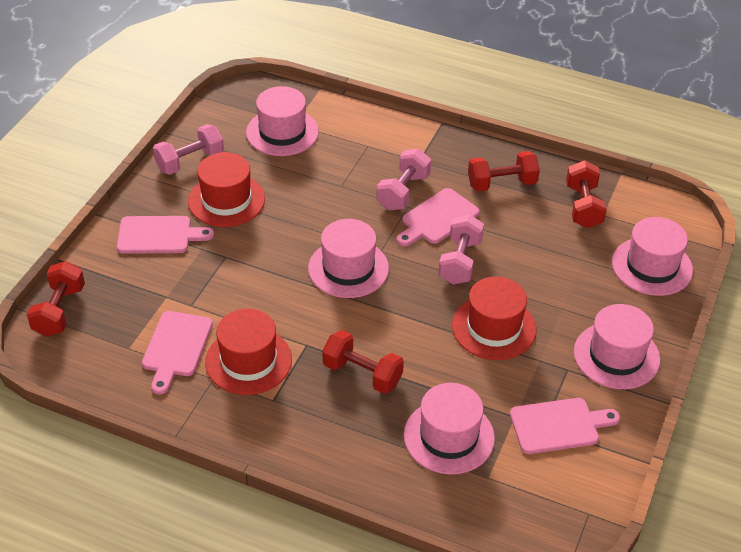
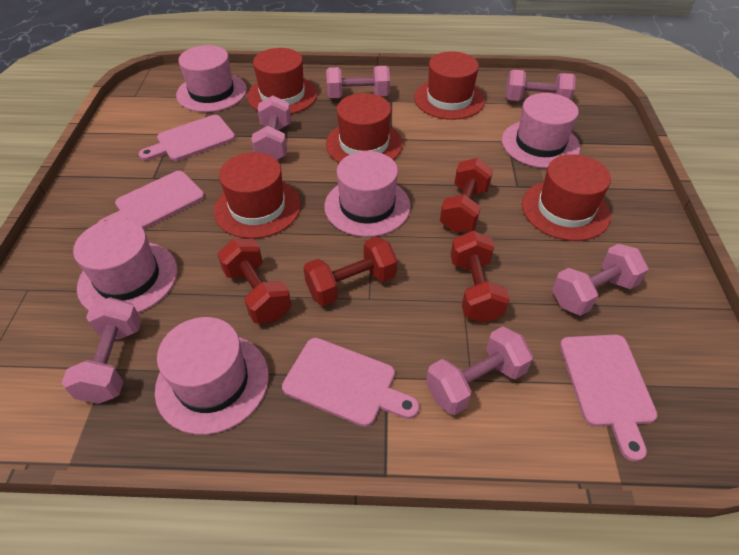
pink dumbbell: 3 -> 6
red hat: 3 -> 5

